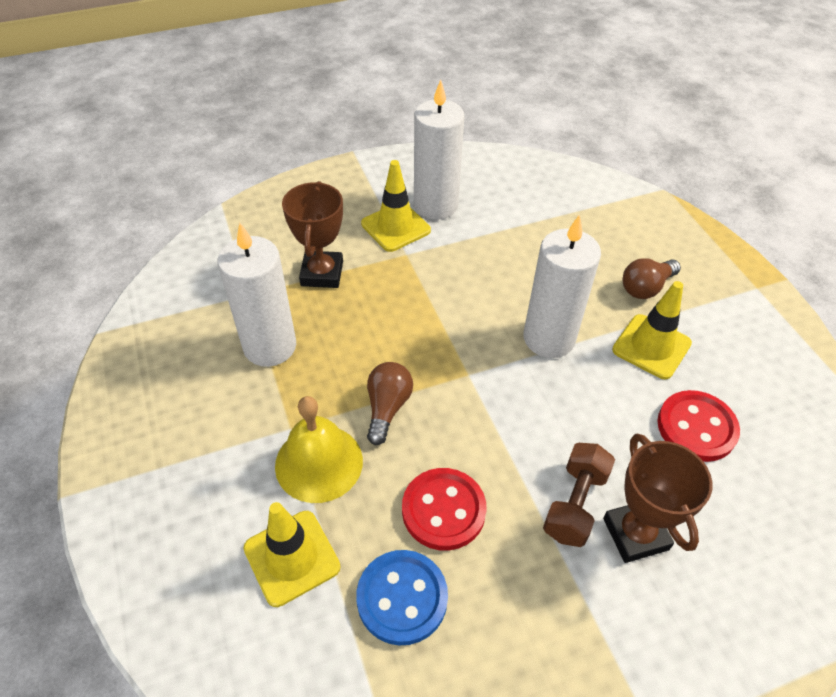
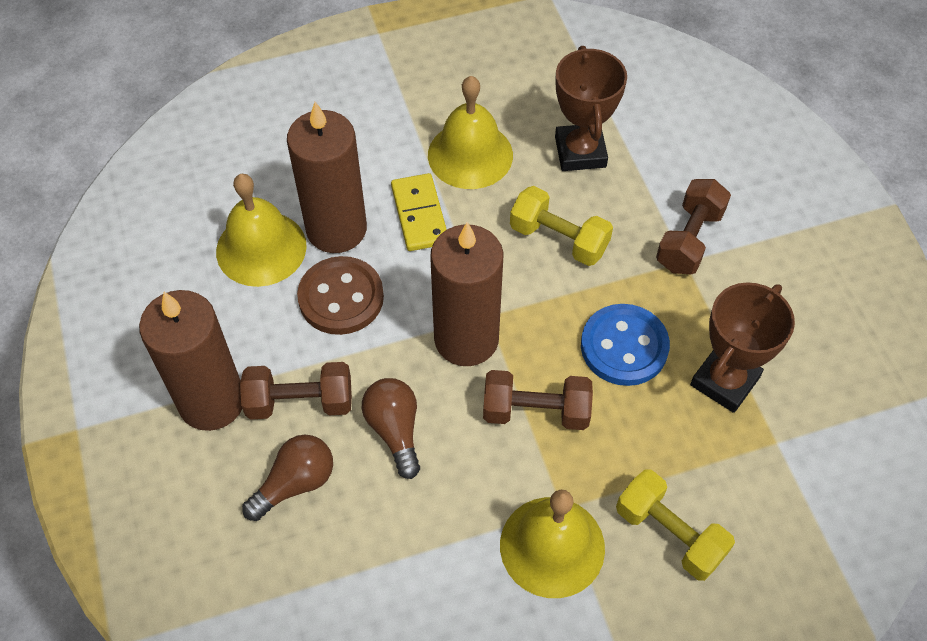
brown button: 0 -> 1
brown candle: 0 -> 3
brown dumbbell: 1 -> 3
red button: 2 -> 0
white candle: 3 -> 0
yellow bell: 1 -> 3
yellow domino: 0 -> 1
yellow dumbbell: 0 -> 2
yellow traffic cone: 3 -> 0

